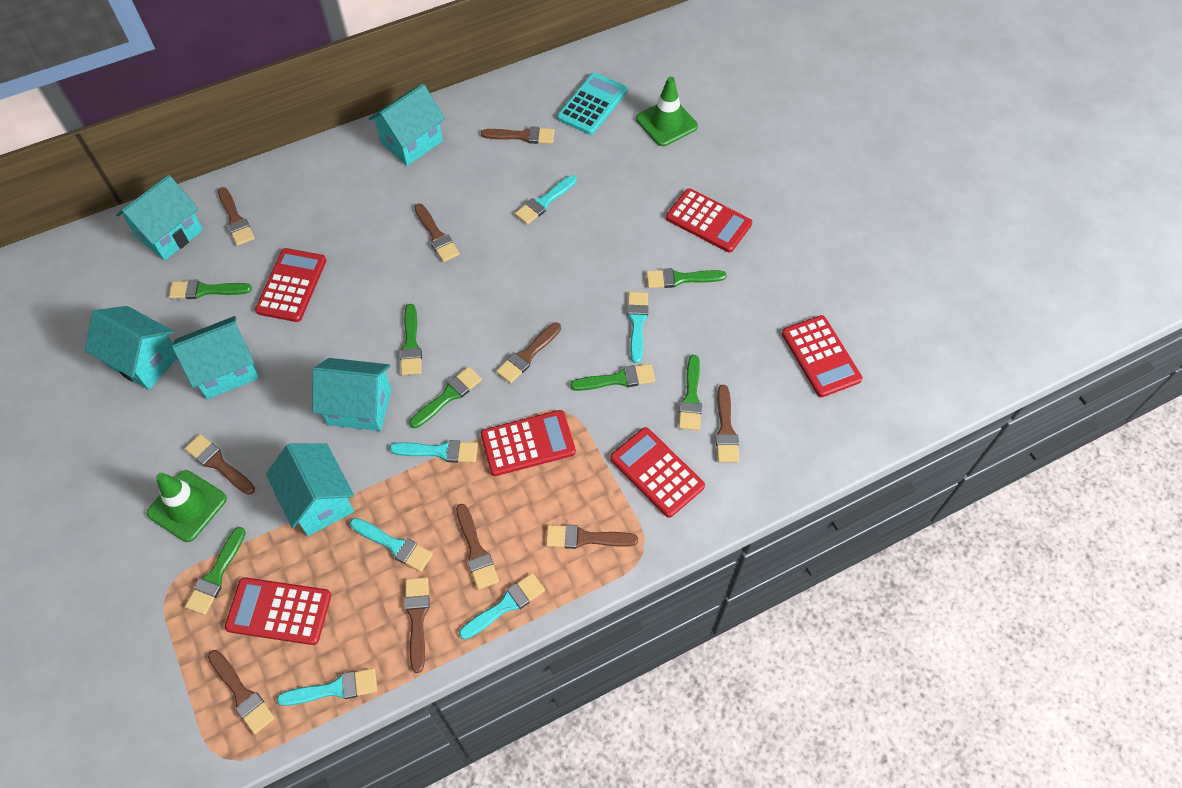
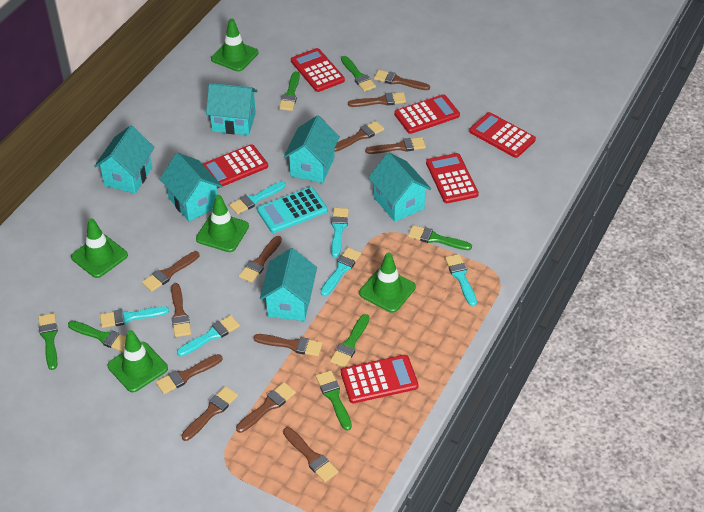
brown brush: 10 -> 12
green traffic cone: 2 -> 5

